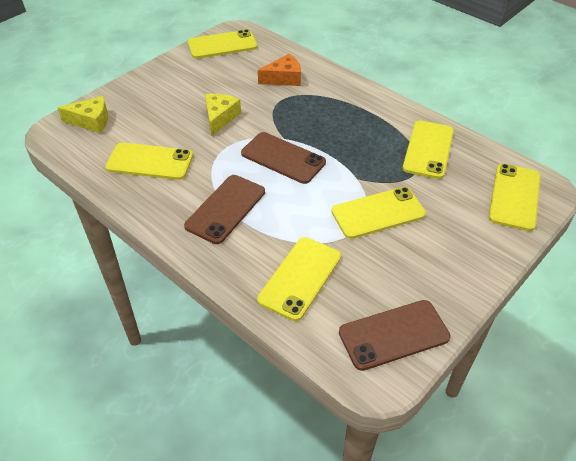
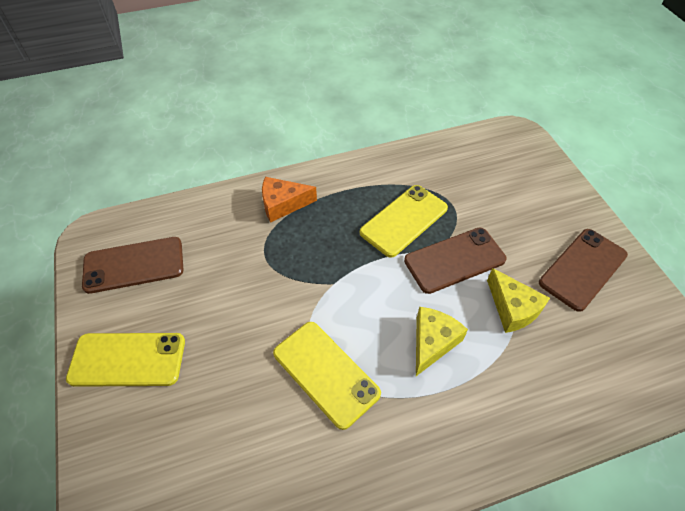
yellow phone: 6 -> 3

